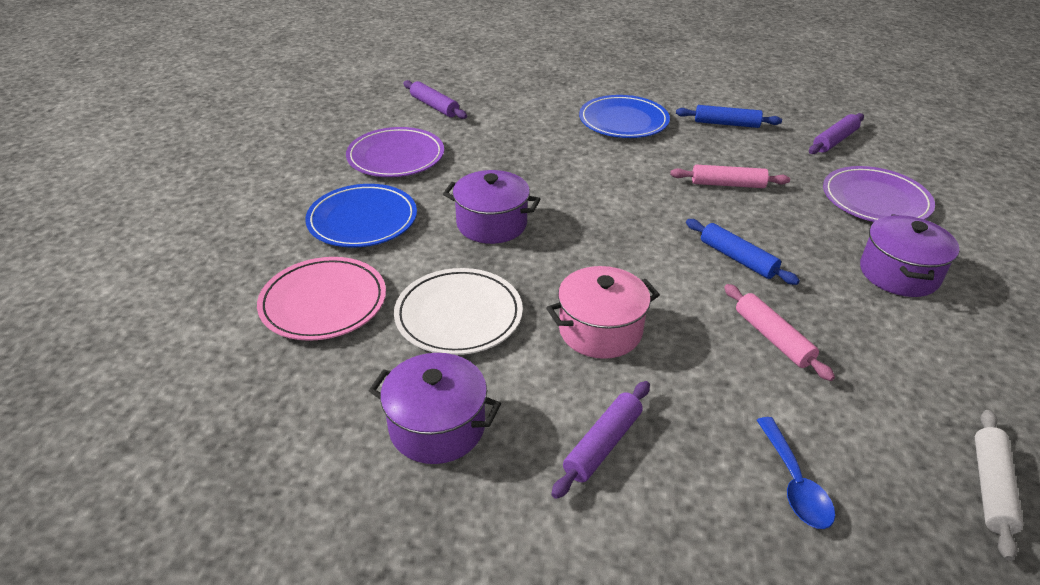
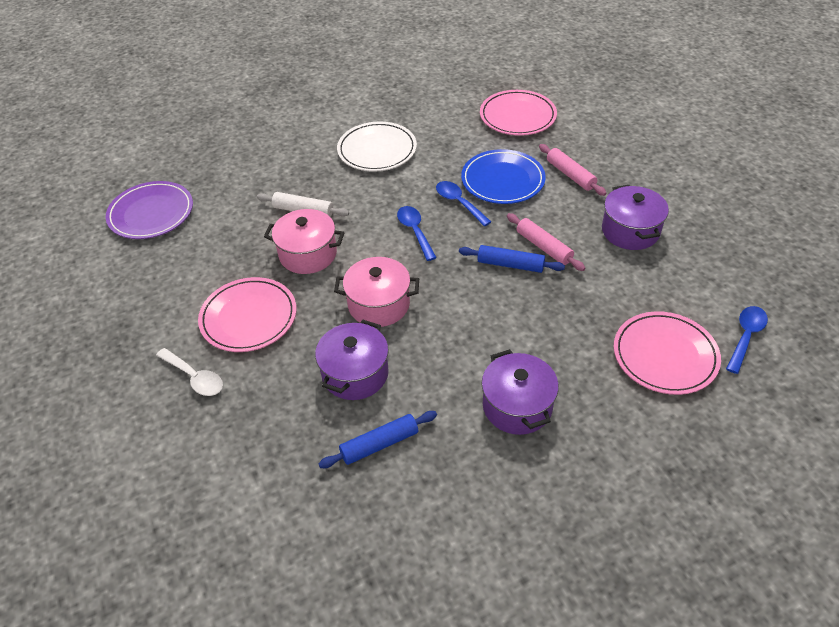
blue plate: 2 -> 1
blue spoon: 1 -> 3
pink plate: 1 -> 3
pink pot: 1 -> 2
purple plate: 2 -> 1
purple rolling pin: 3 -> 0
white spoon: 0 -> 1

